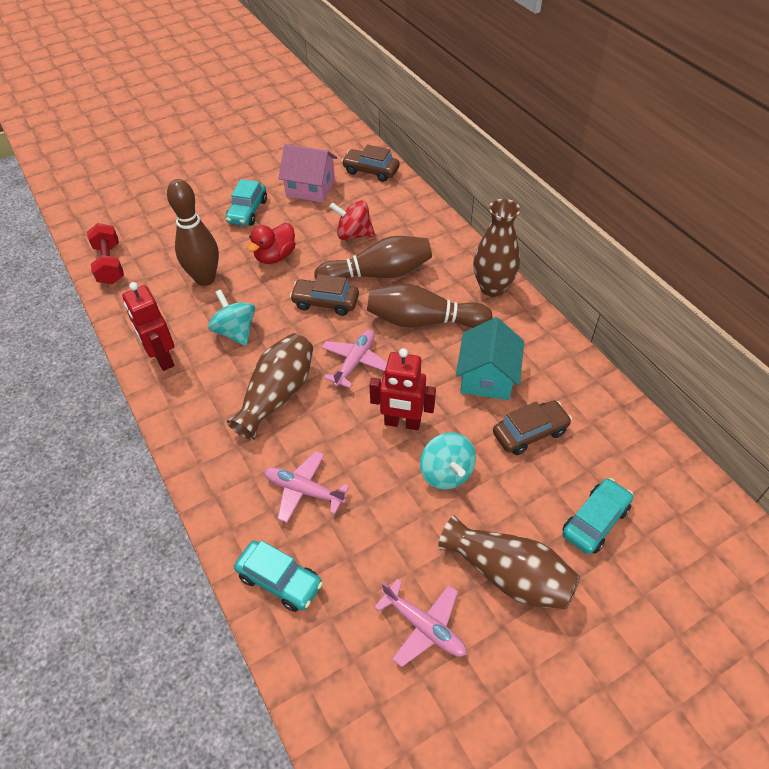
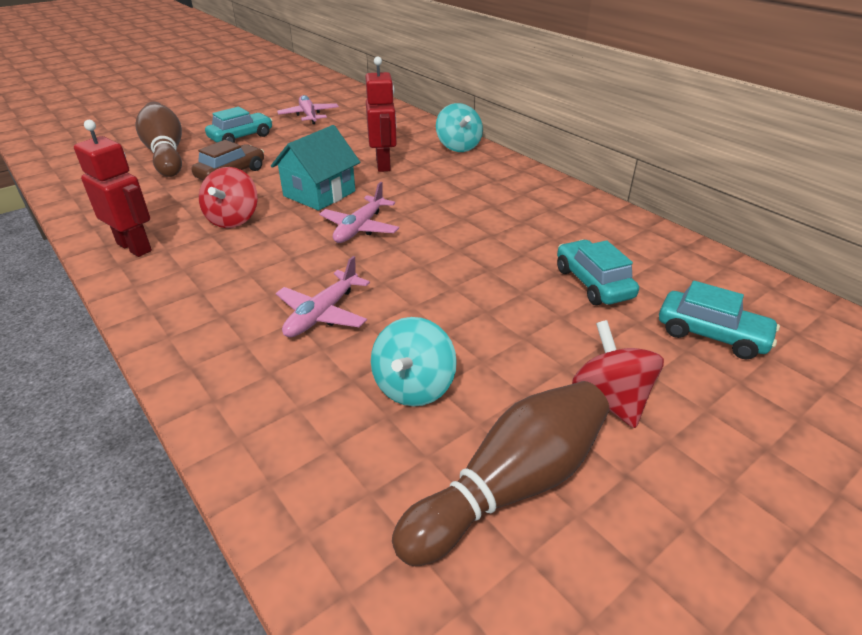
brown bowling pin: 3 -> 2
brown car: 3 -> 1
brown vase: 3 -> 0
pink house: 1 -> 0
red duck: 1 -> 0
red dumbbell: 1 -> 0
red spinning top: 1 -> 2

